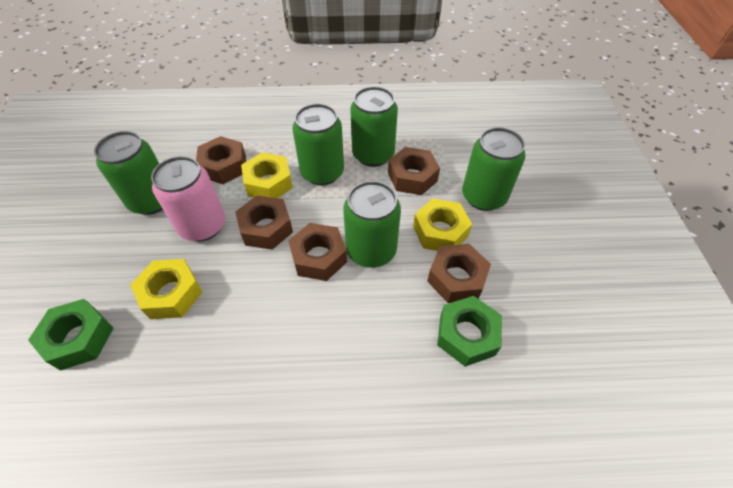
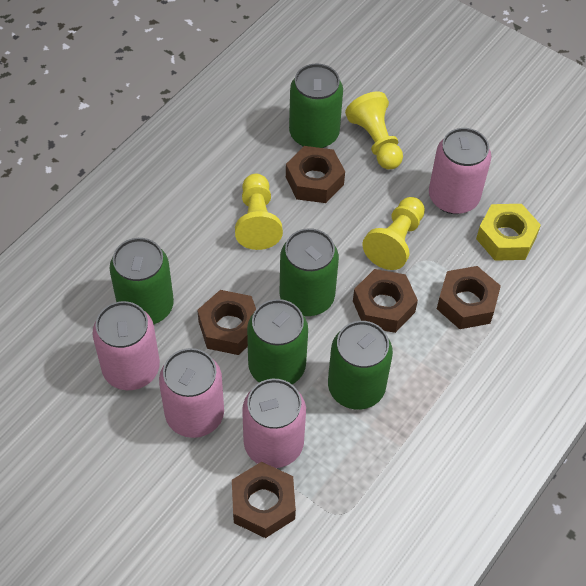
green nut: 2 -> 0
pink can: 1 -> 4
yellow nut: 3 -> 1
yellow pawn: 0 -> 3

